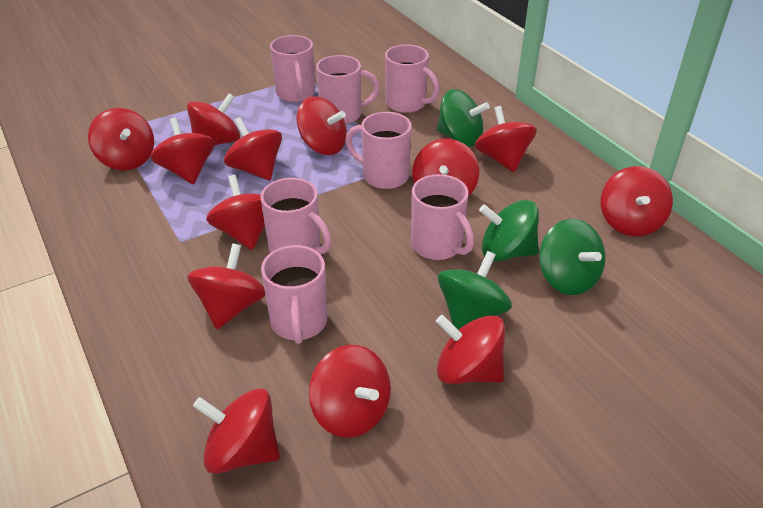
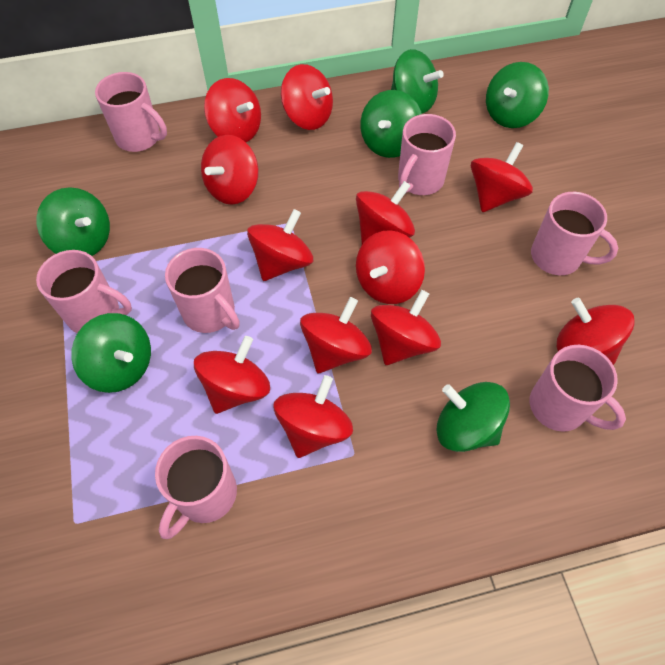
green spinning top: 4 -> 6
red spinning top: 13 -> 12

